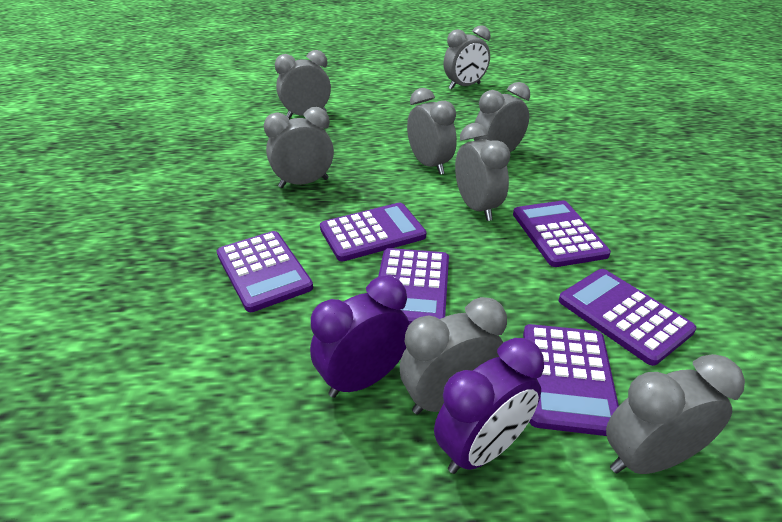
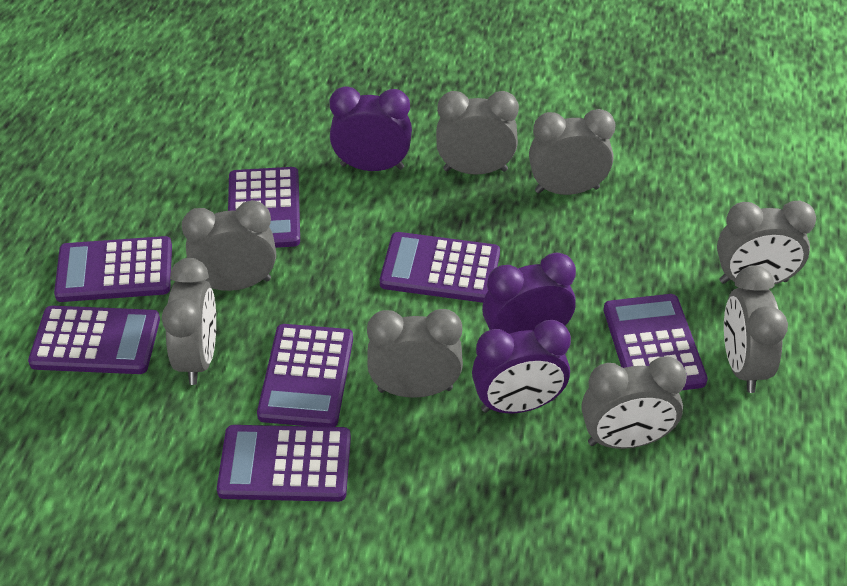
purple calculator: 6 -> 7
purple clock: 2 -> 3

